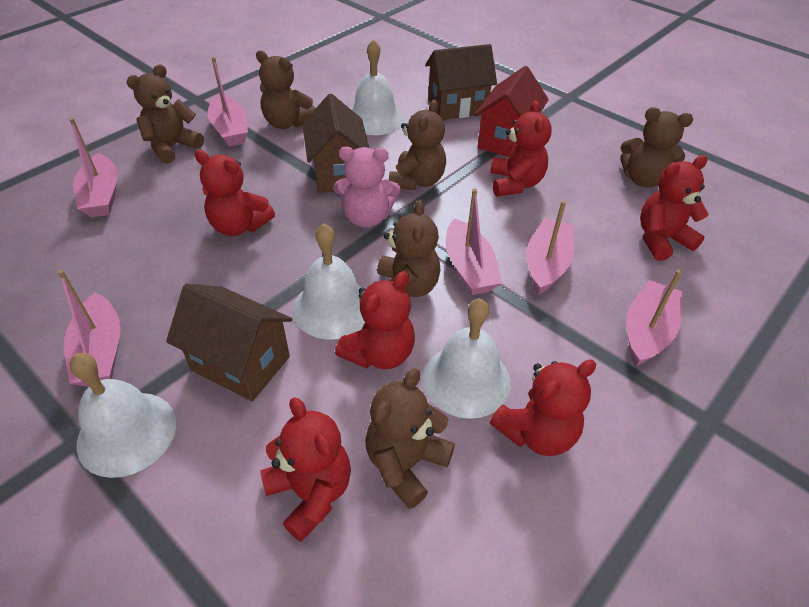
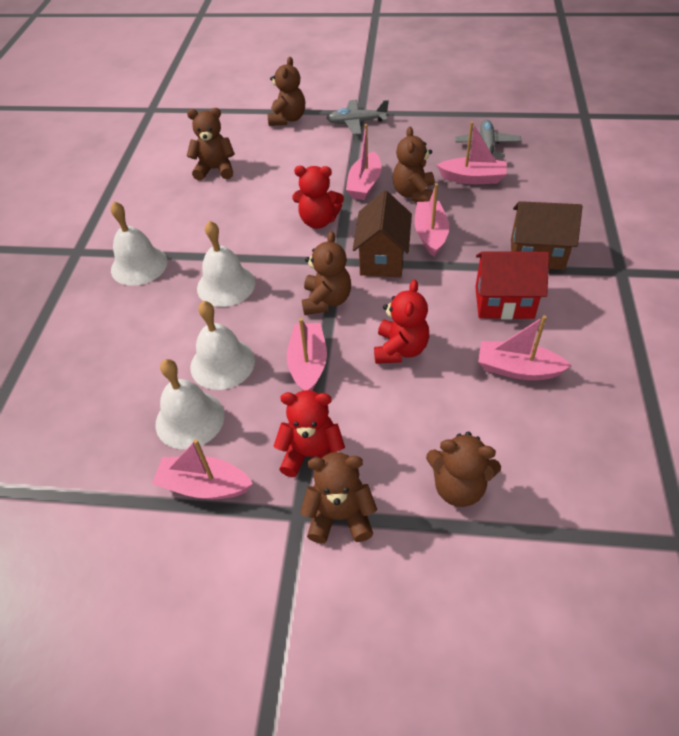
brown house: 3 -> 2
grey plane: 0 -> 2
pink teddy bear: 1 -> 0
red teddy bear: 6 -> 3

